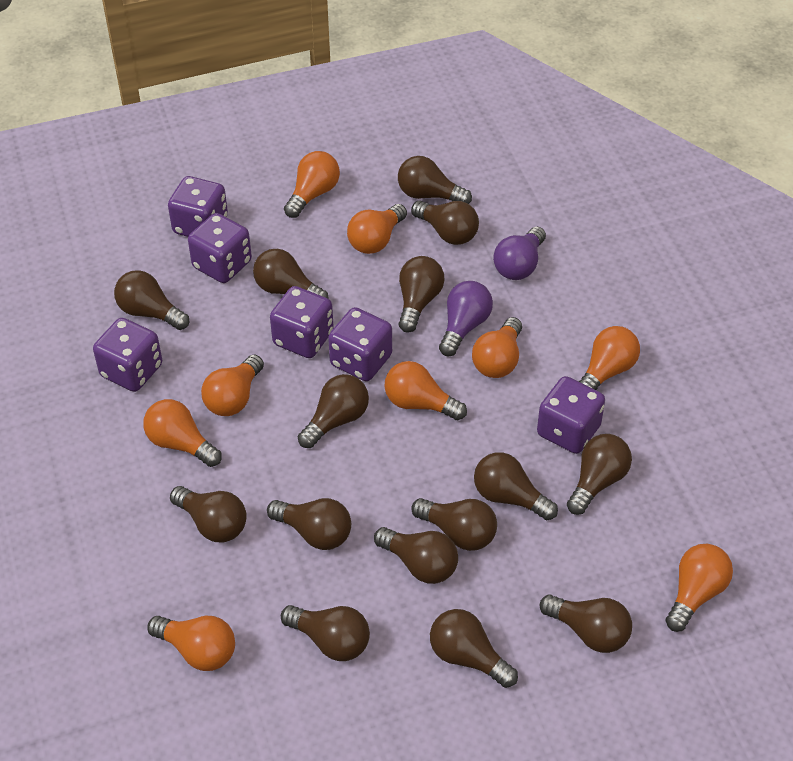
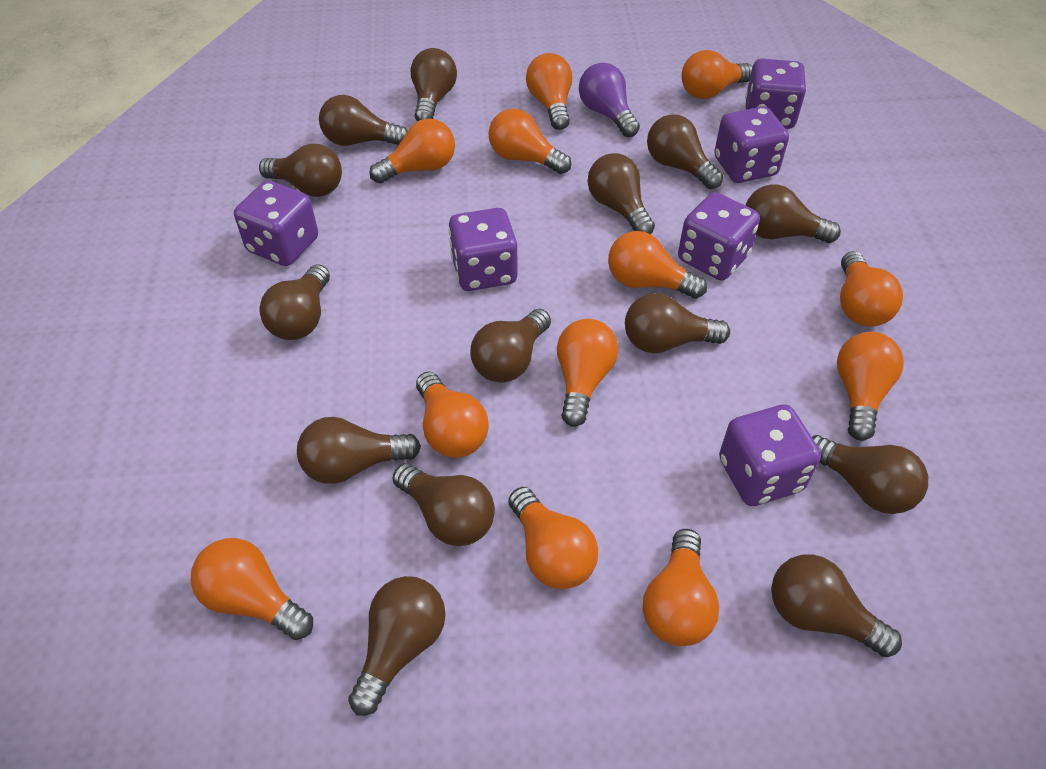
brown light bulb: 15 -> 14
orange light bulb: 9 -> 12
purple light bulb: 2 -> 1

